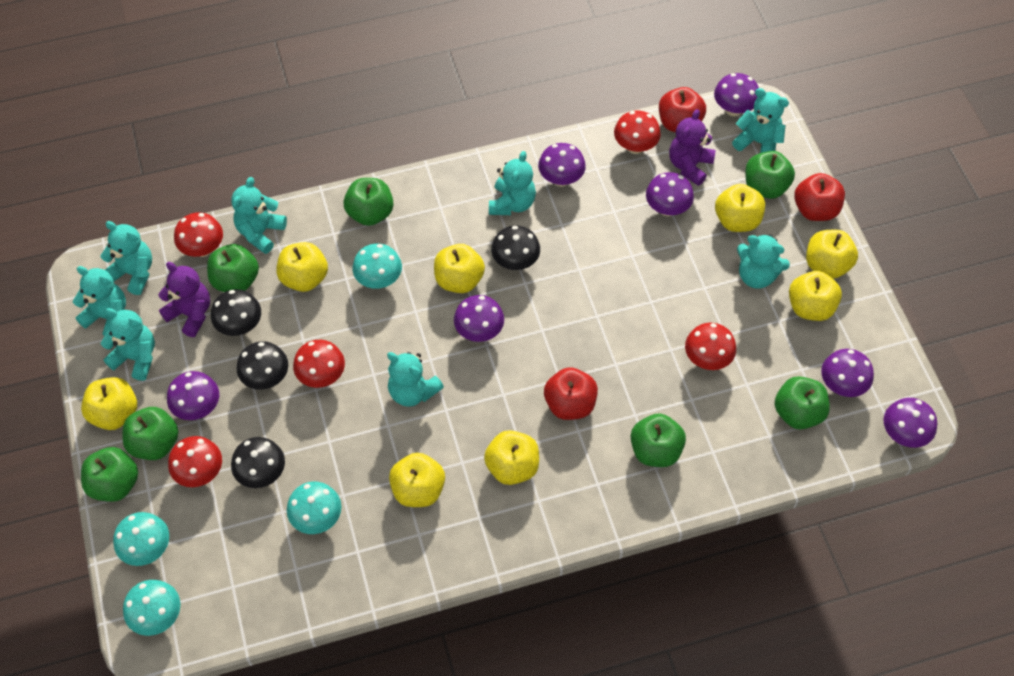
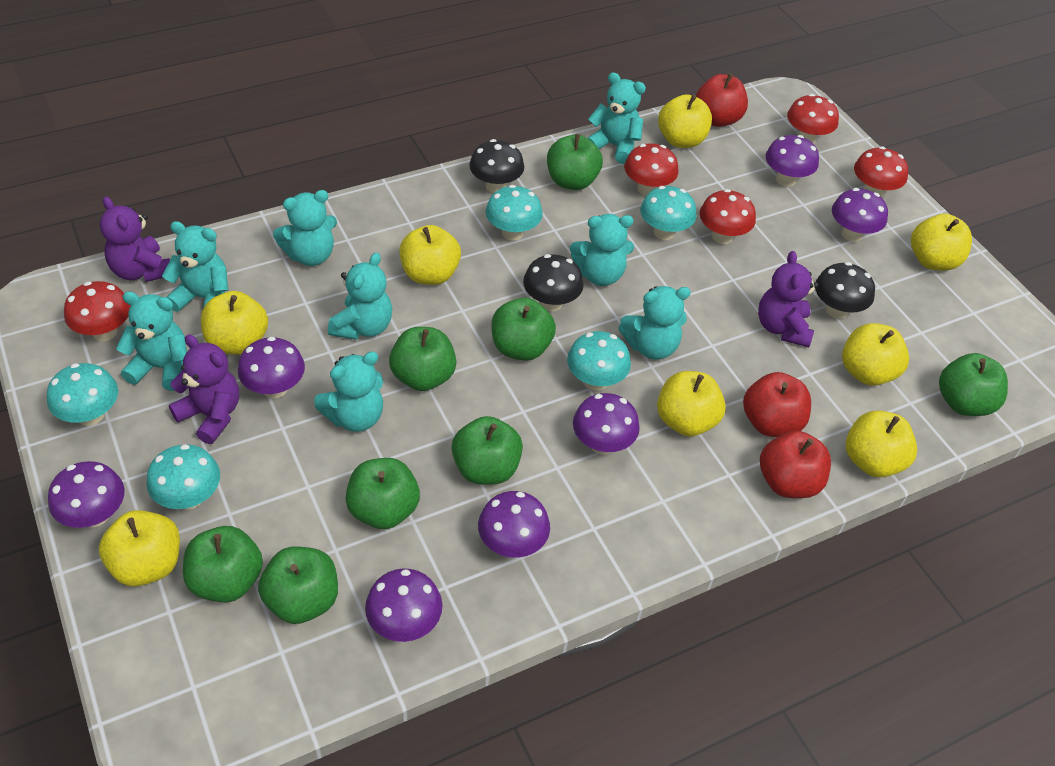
black mushroom: 4 -> 3
green apple: 7 -> 8
purple teddy bear: 2 -> 3
turquoise mushroom: 4 -> 5

